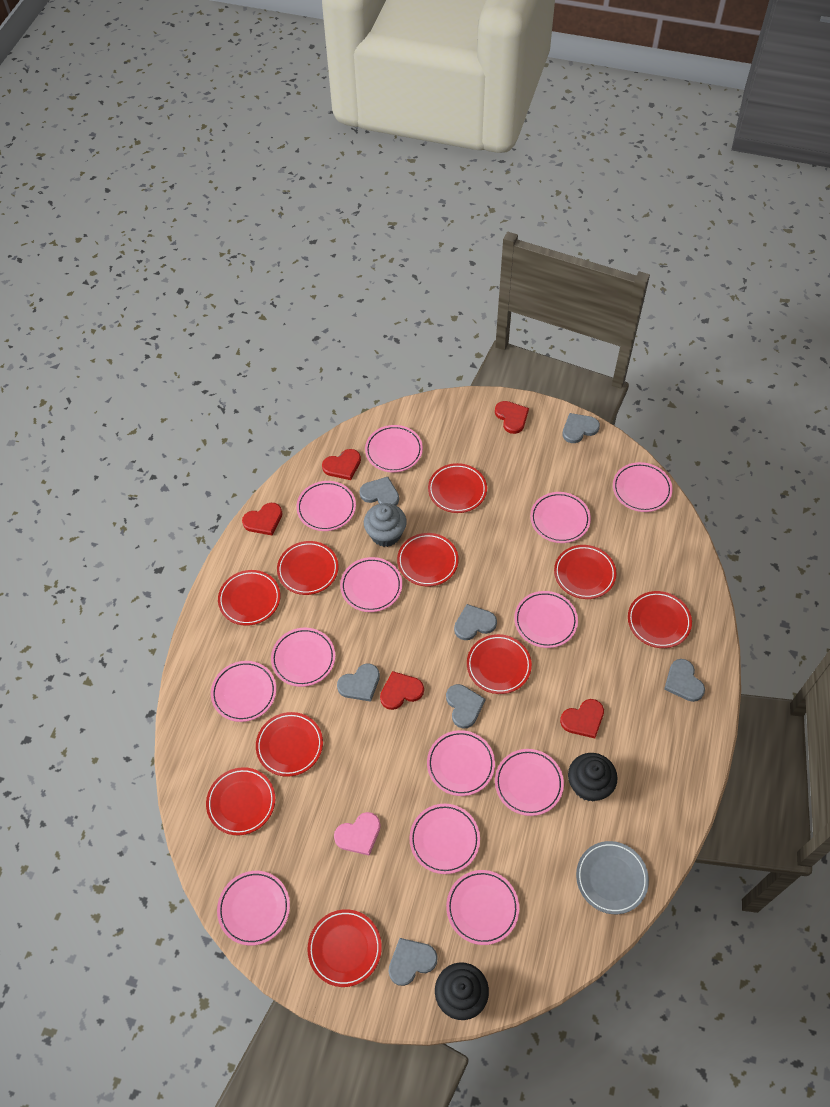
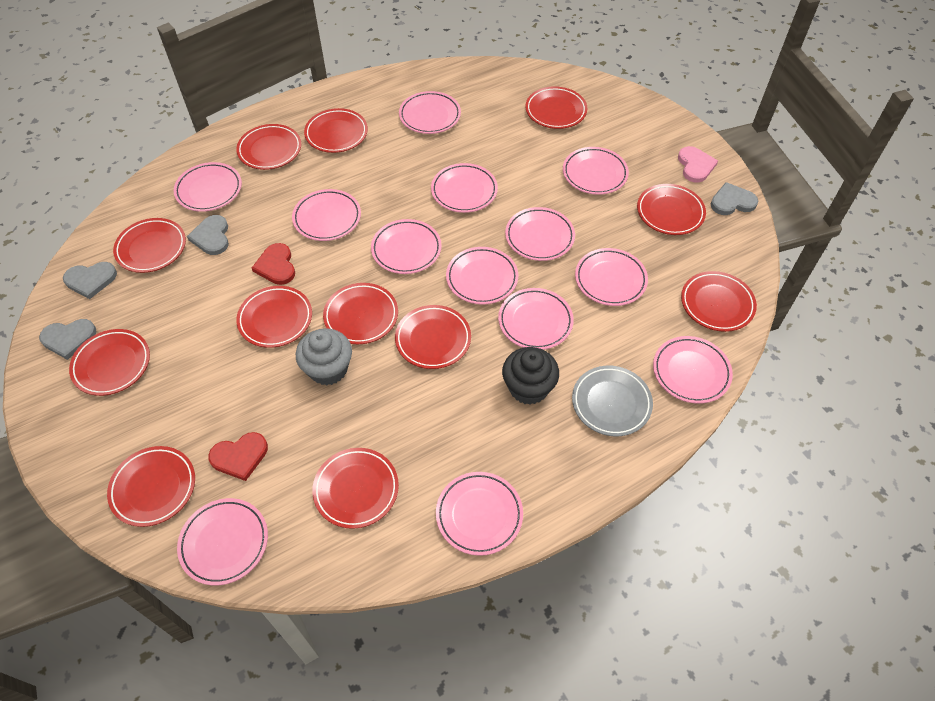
black cupcake: 2 -> 1
grey heart: 7 -> 4
red heart: 5 -> 2
red plate: 10 -> 12

